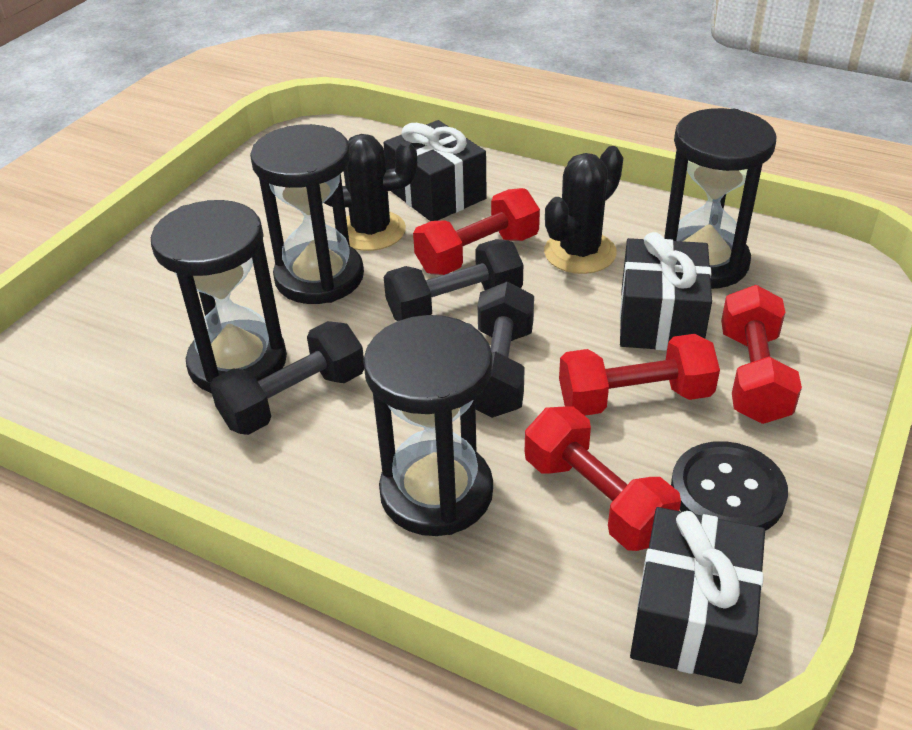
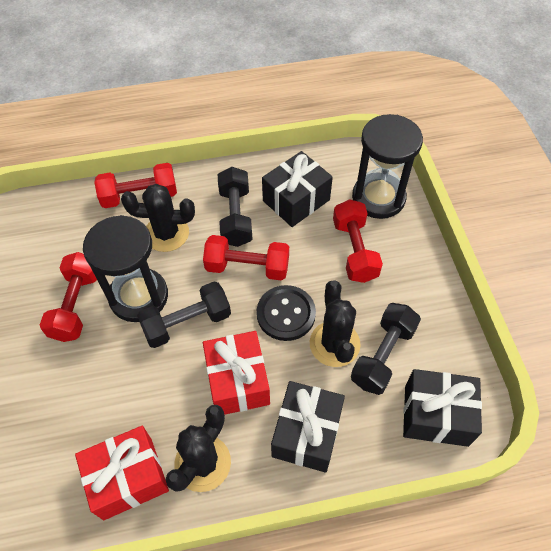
black cactus: 2 -> 3
black hourglass: 4 -> 2
red gift: 0 -> 2

